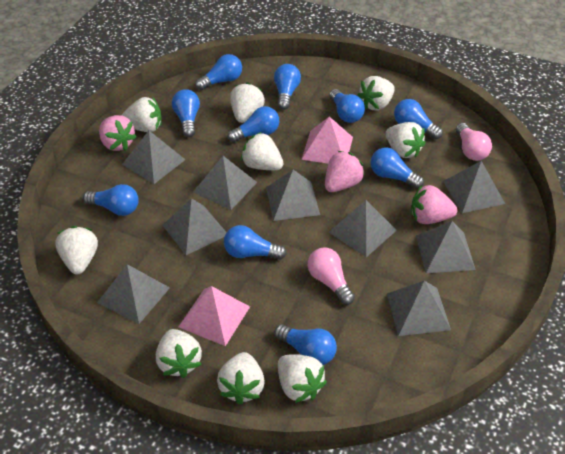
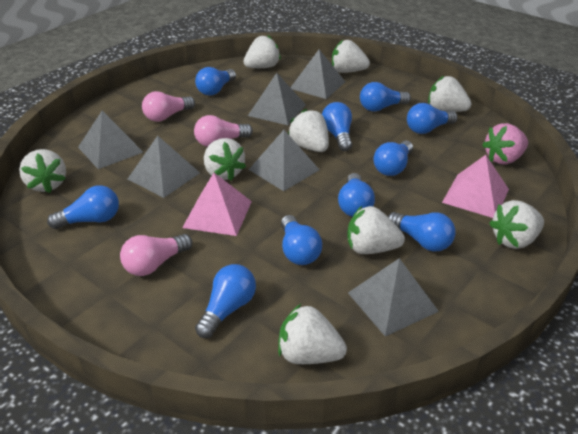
grey pyramid: 9 -> 6
pink light bulb: 2 -> 3
pink strawberry: 3 -> 1

